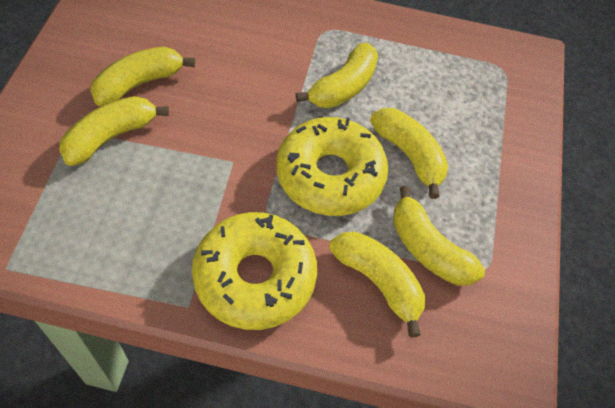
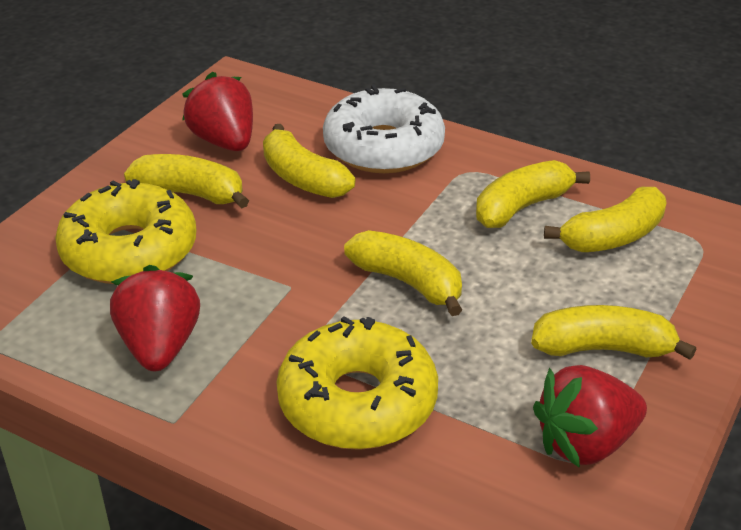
red strawberry: 0 -> 3
white donut: 0 -> 1

